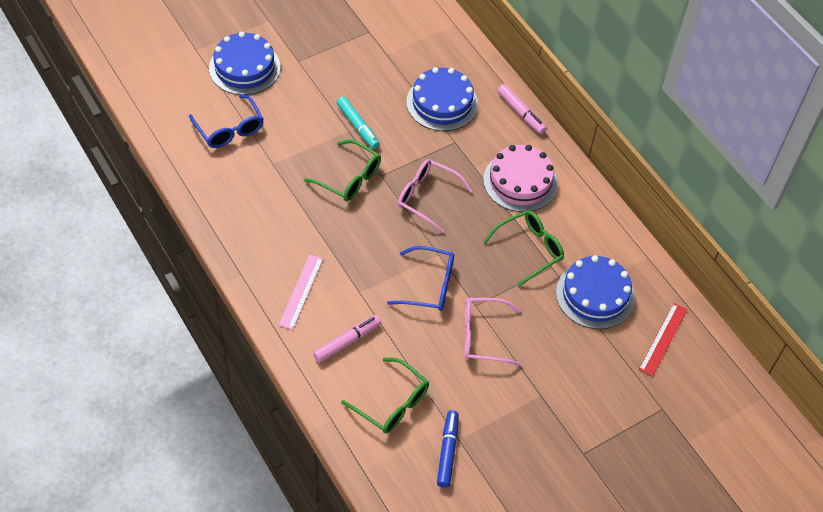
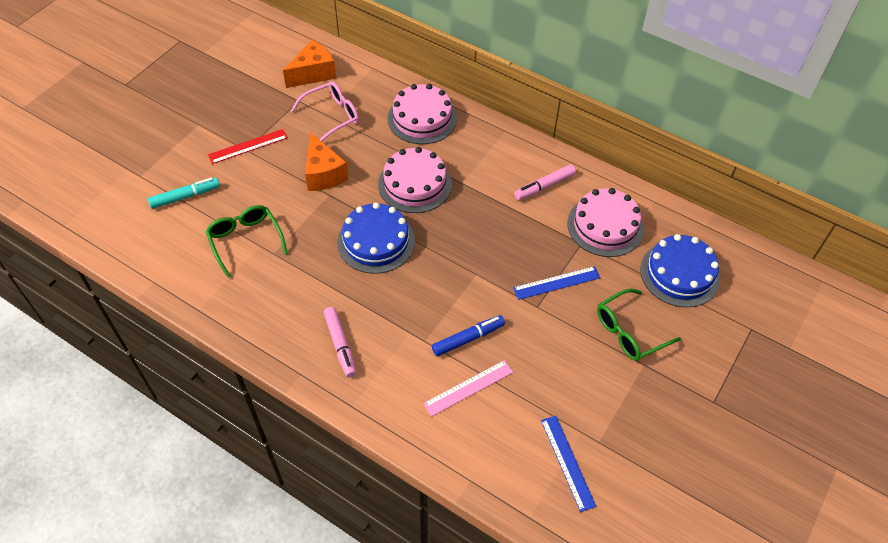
blue cake: 3 -> 2
blue glasses: 2 -> 0
blue ruler: 0 -> 2
green glasses: 3 -> 2
orange cheese: 0 -> 2
pink cake: 1 -> 3
pink glasses: 2 -> 1

